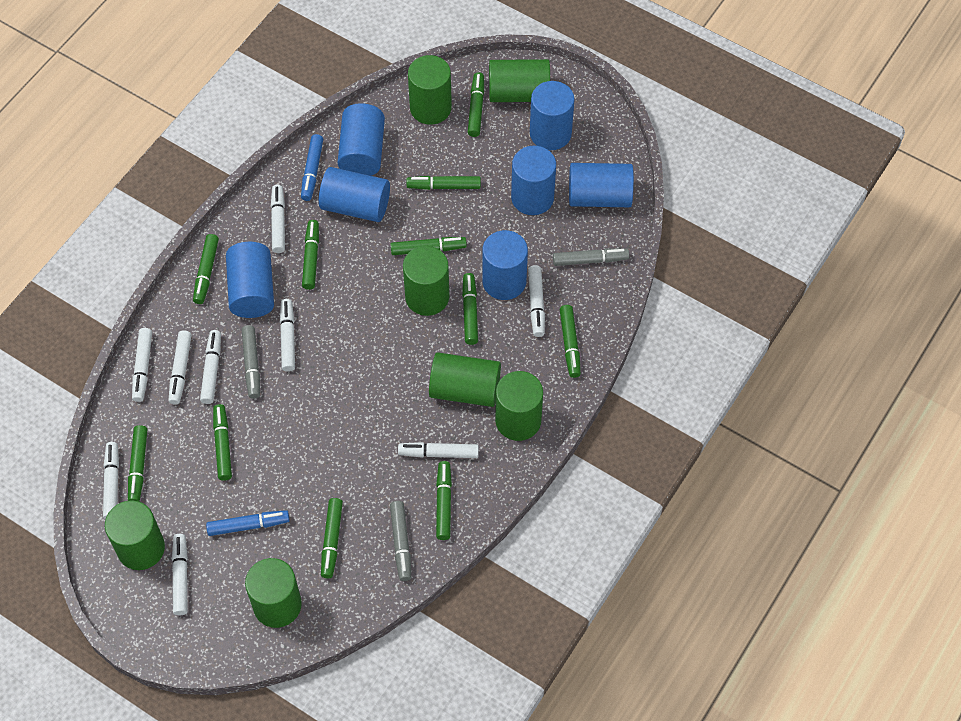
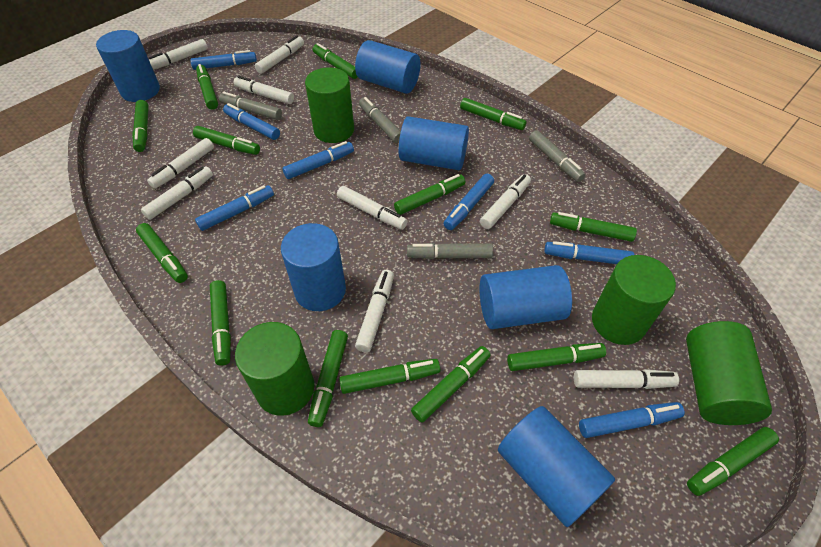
blue cylinder: 7 -> 6
blue marker: 2 -> 7
green cylinder: 7 -> 4
green marker: 11 -> 14
grey marker: 3 -> 4

